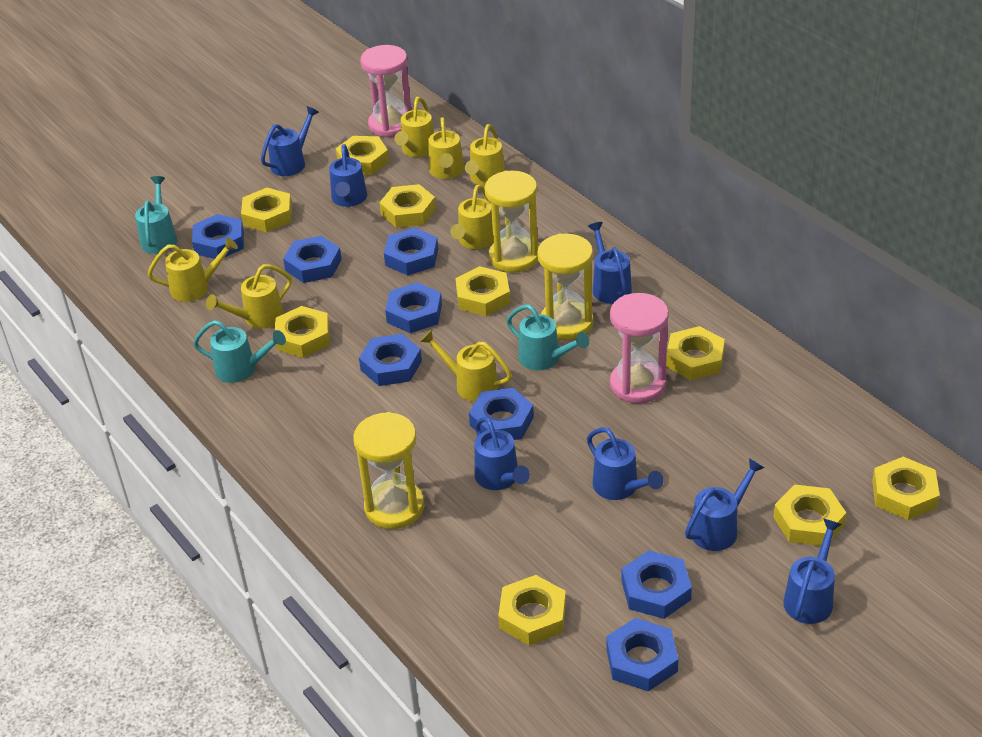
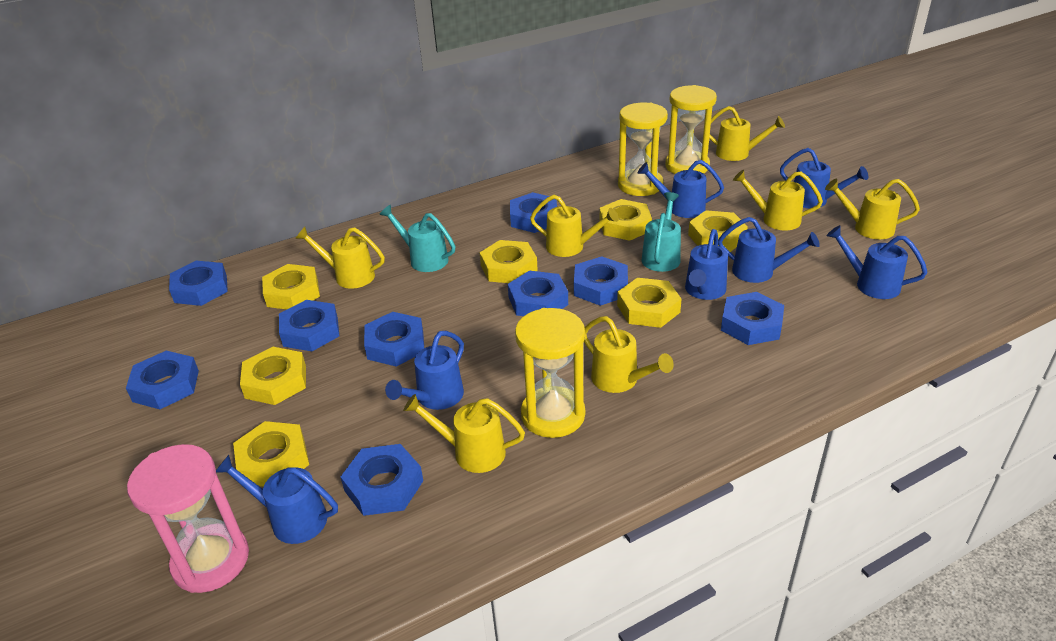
blue nut: 8 -> 9
pink hourglass: 2 -> 1
turquoise watering can: 3 -> 2
yellow nut: 9 -> 7

